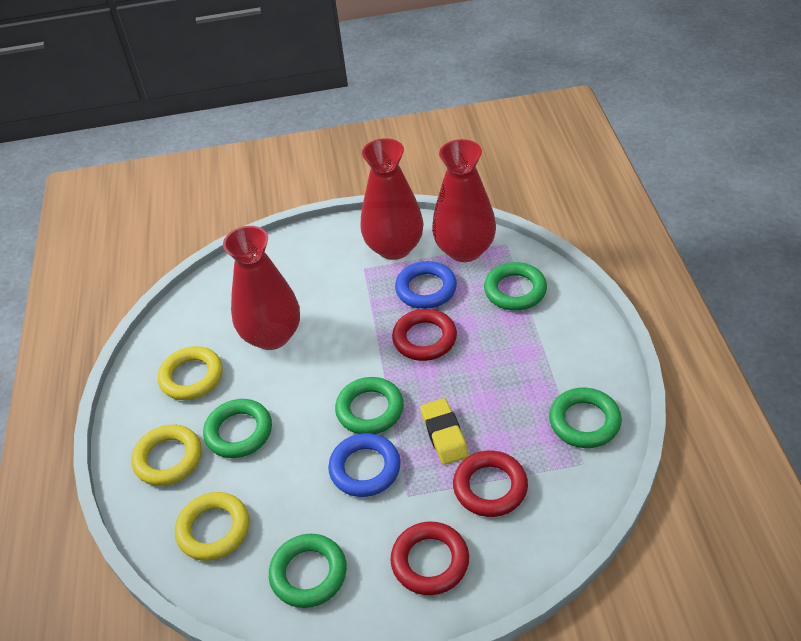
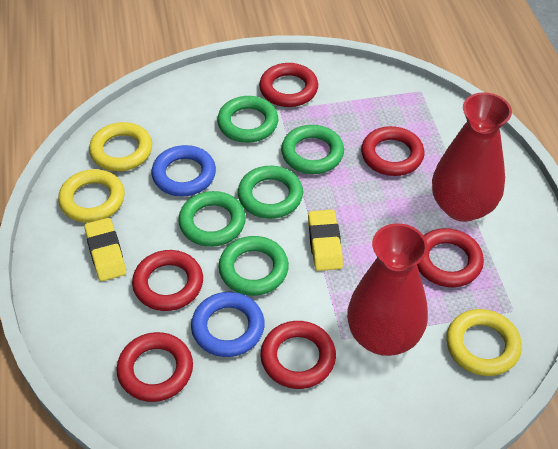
red ring: 3 -> 6
red vase: 3 -> 2
yellow eraser: 1 -> 2

